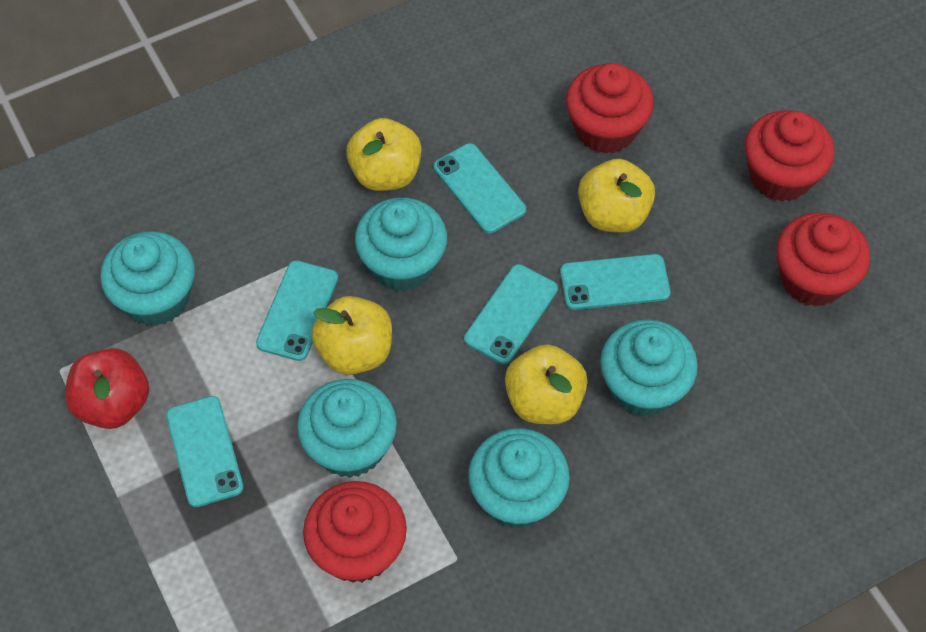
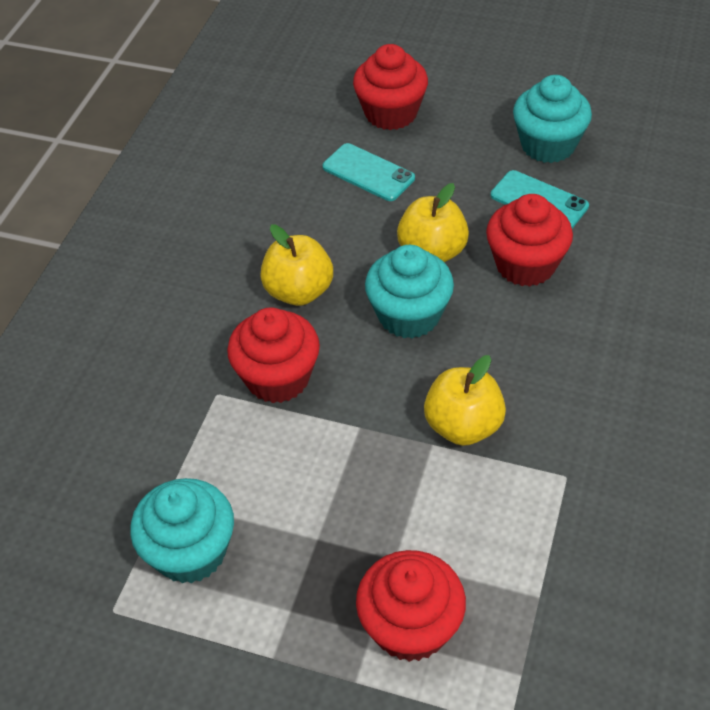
red apple: 1 -> 0
turquoise cupcake: 5 -> 3
turquoise phone: 5 -> 2
yellow apple: 4 -> 3

